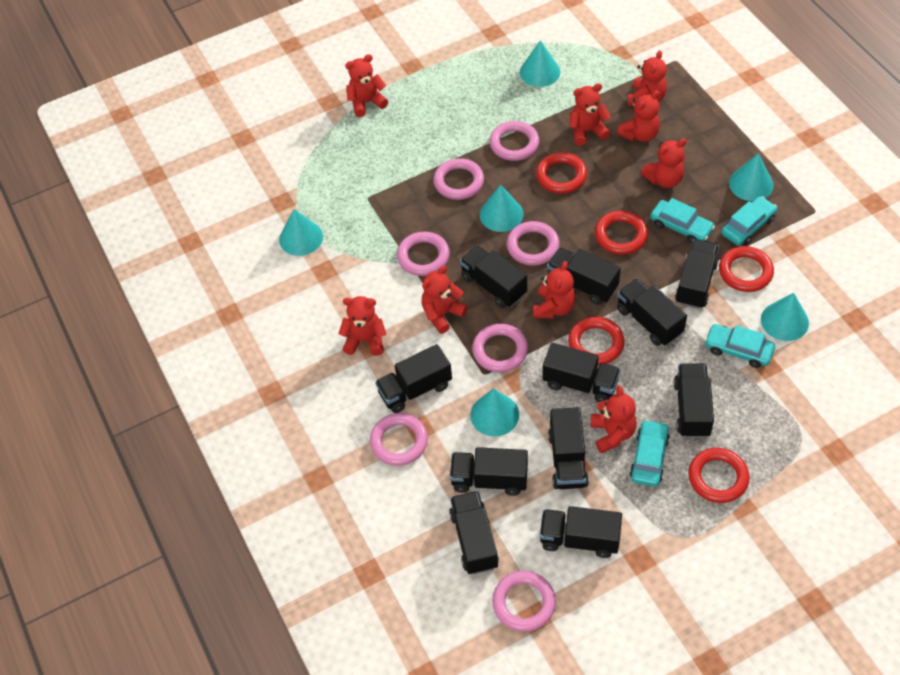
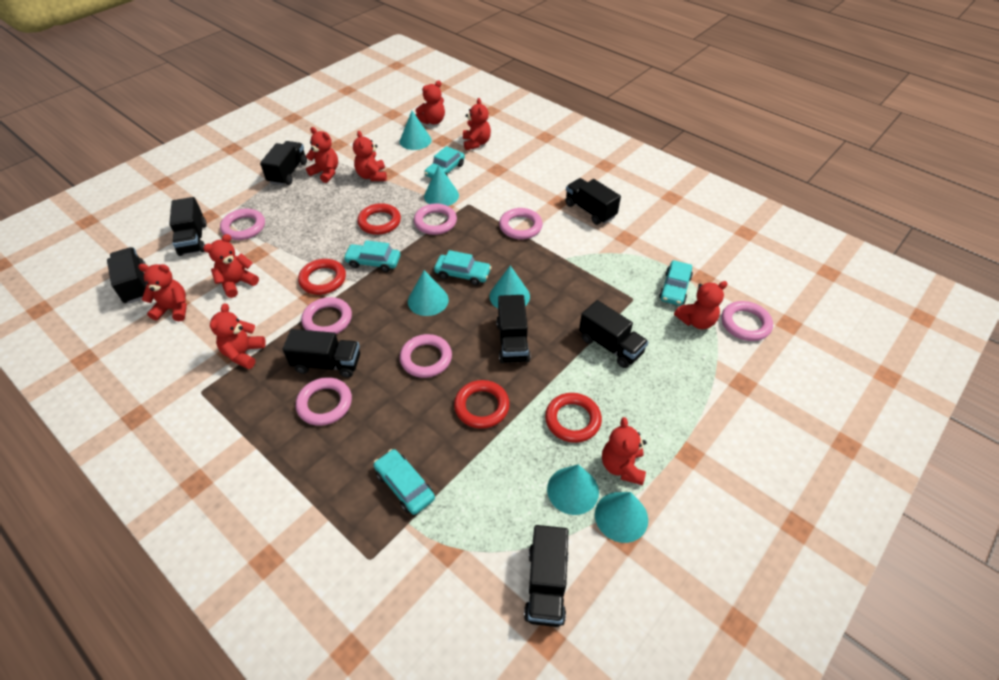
black truck: 11 -> 8
red ring: 5 -> 4
turquoise car: 4 -> 5

